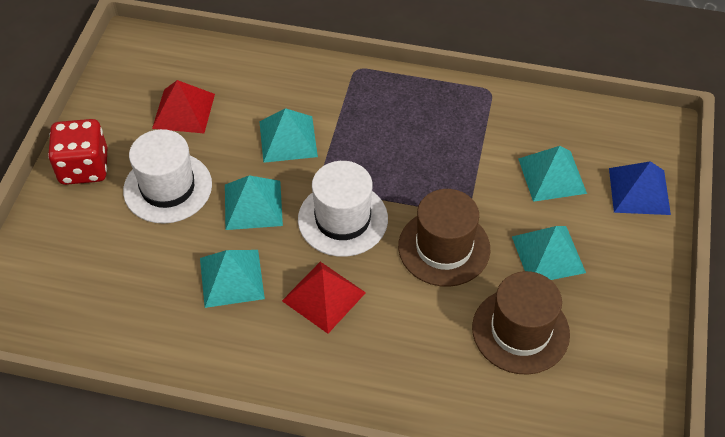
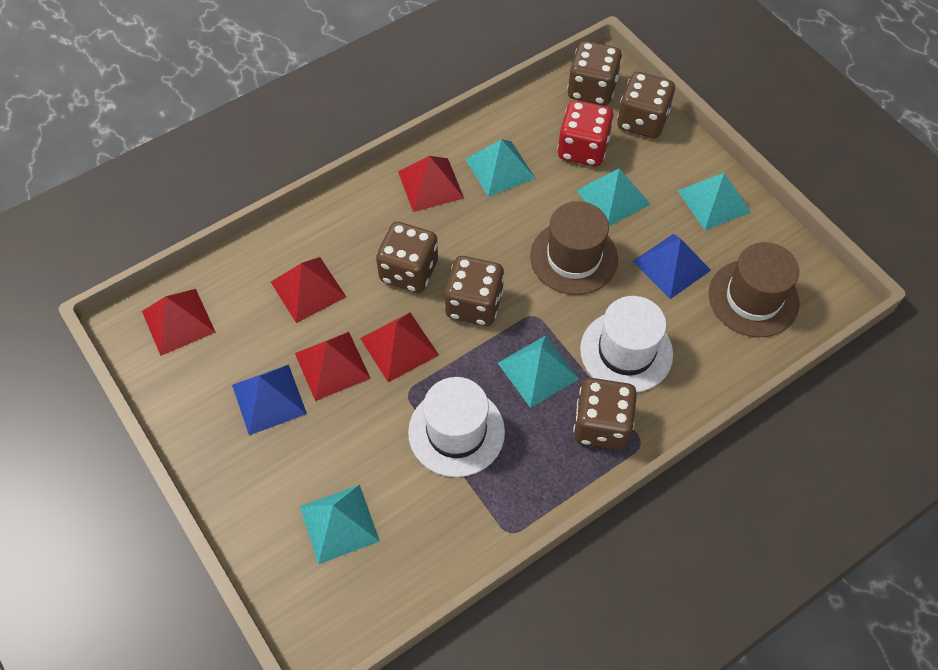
blue pyramid: 1 -> 2
brown dice: 0 -> 5
red pyramid: 2 -> 5

